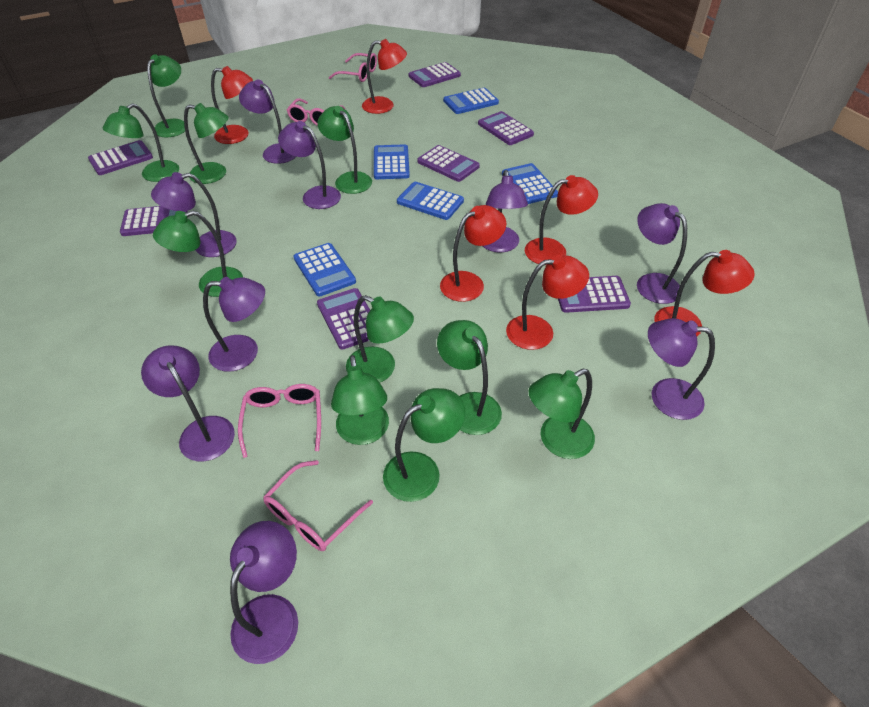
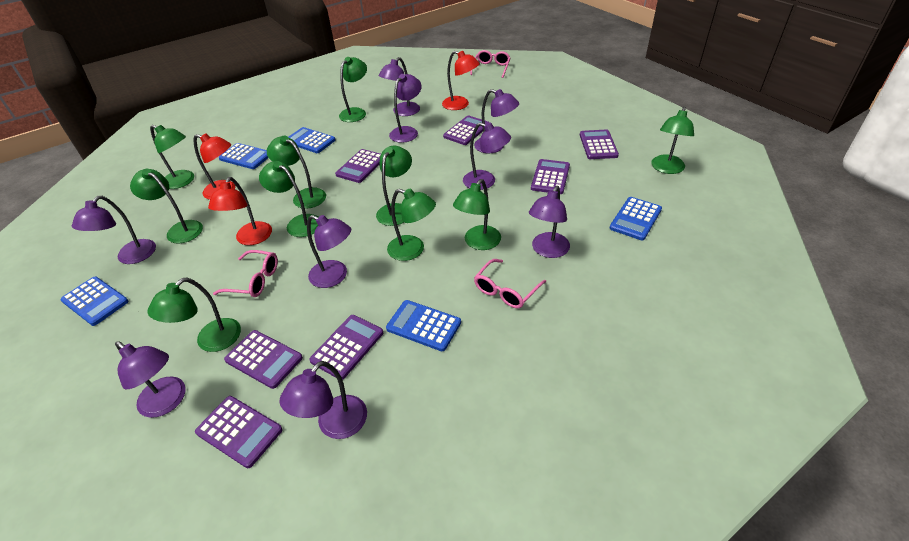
pink glasses: 4 -> 3
red lamp: 6 -> 3

